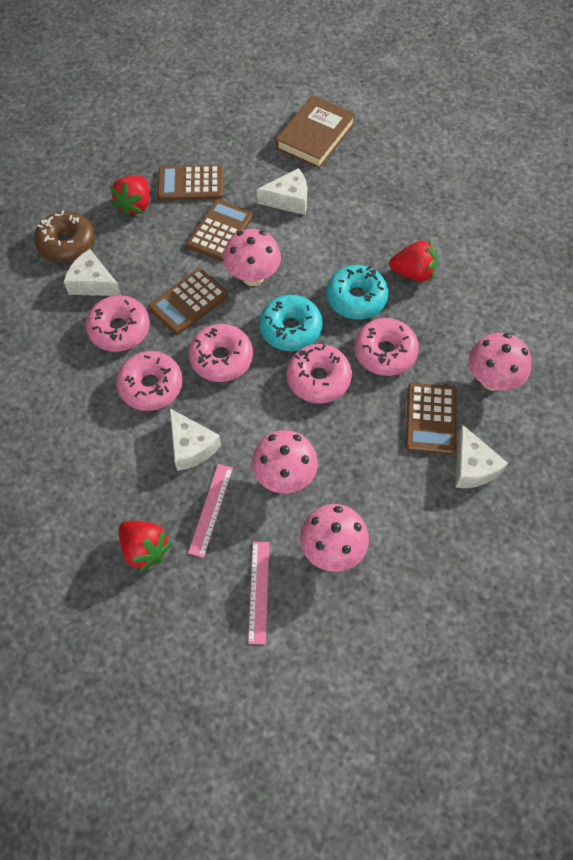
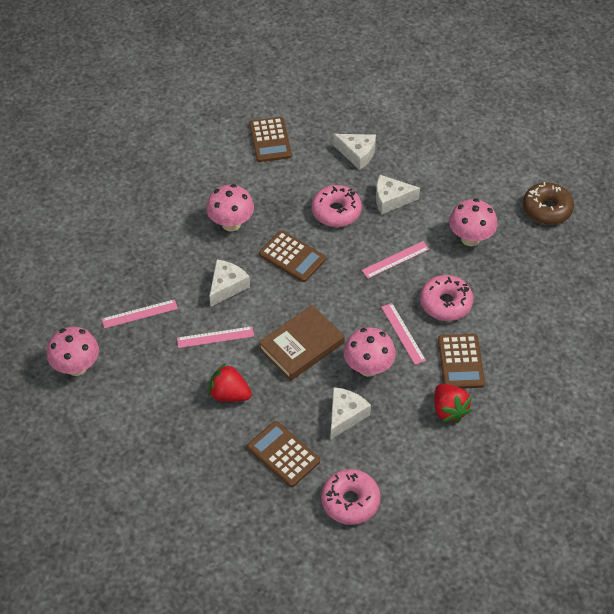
pink donut: 5 -> 3
pink ruler: 2 -> 4
red strawberry: 3 -> 2
turquoise donut: 2 -> 0

